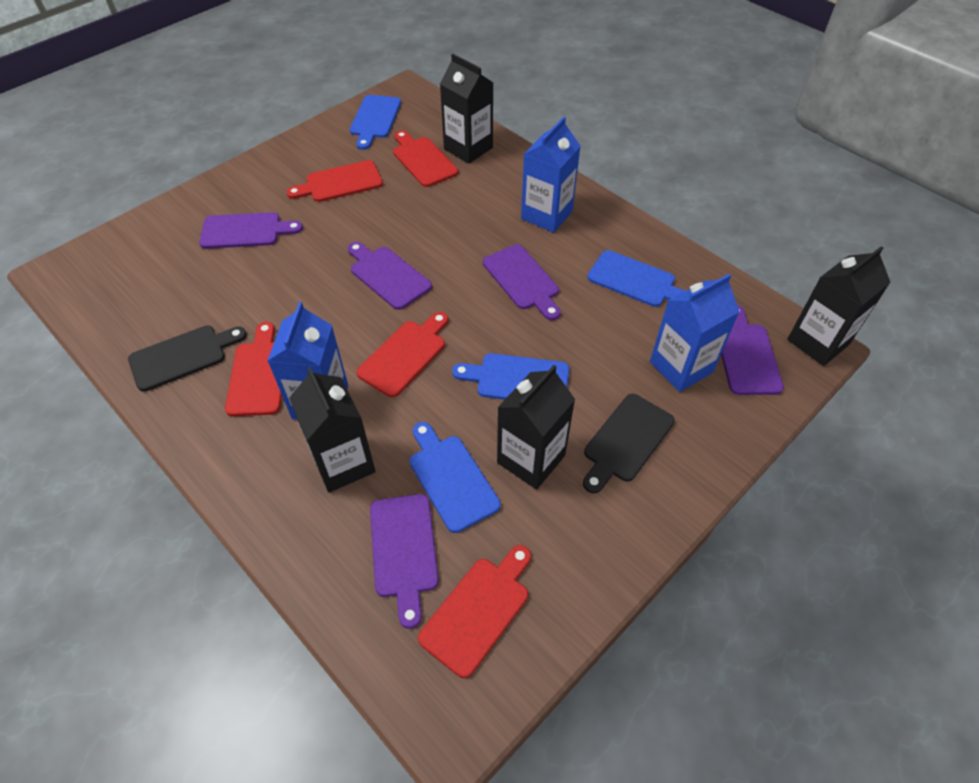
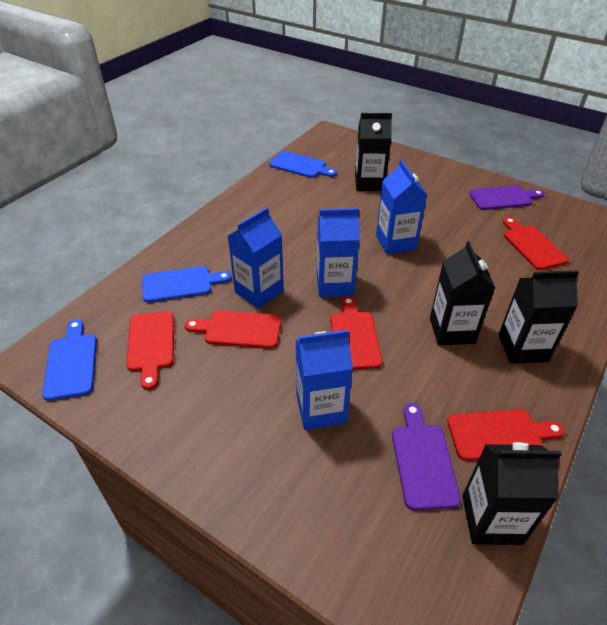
black cutting board: 2 -> 0
blue carton: 3 -> 4
blue cutting board: 4 -> 3
purple cutting board: 5 -> 2

